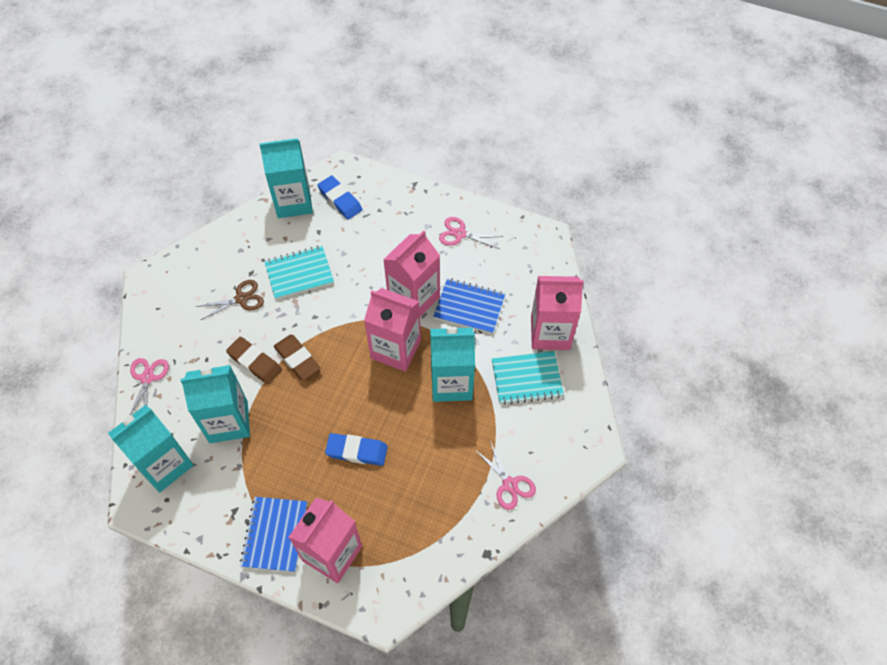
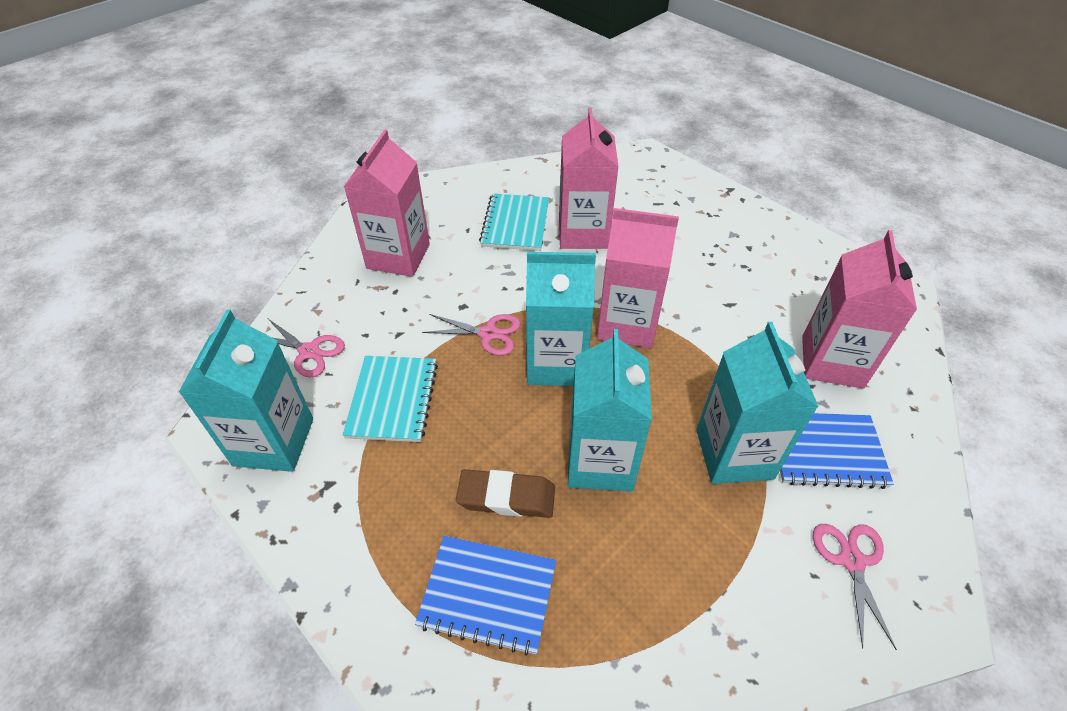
blue eraser: 2 -> 0
brown eraser: 2 -> 1
brown scissors: 1 -> 0

